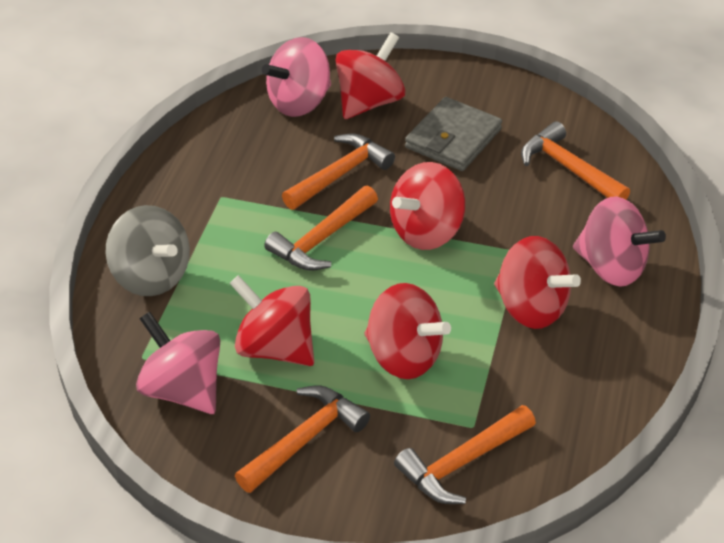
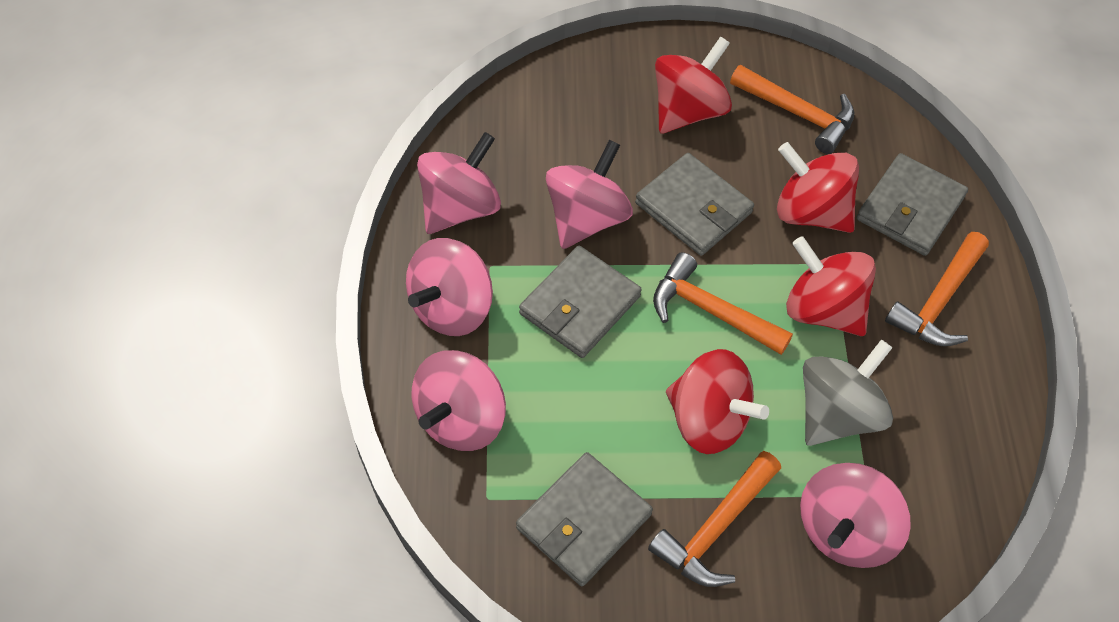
grey wallet: 1 -> 4
orange hammer: 5 -> 4
pink spinning top: 3 -> 5
red spinning top: 5 -> 4

